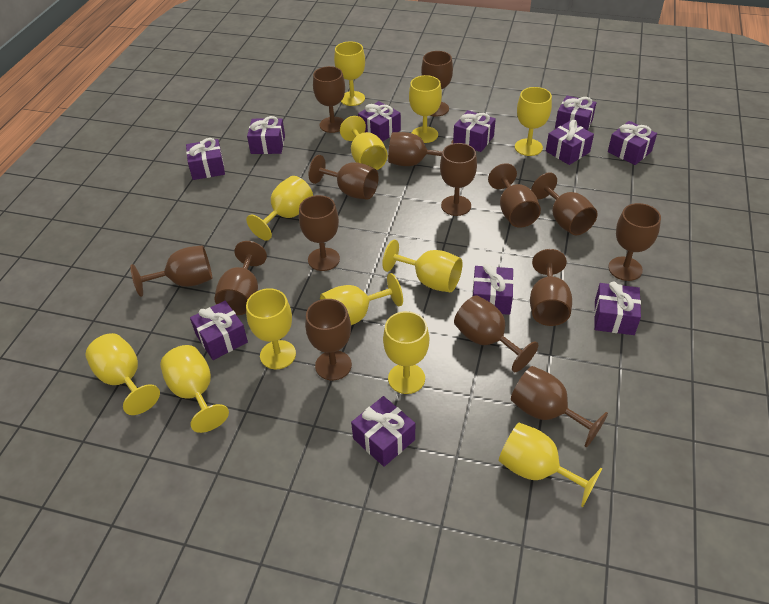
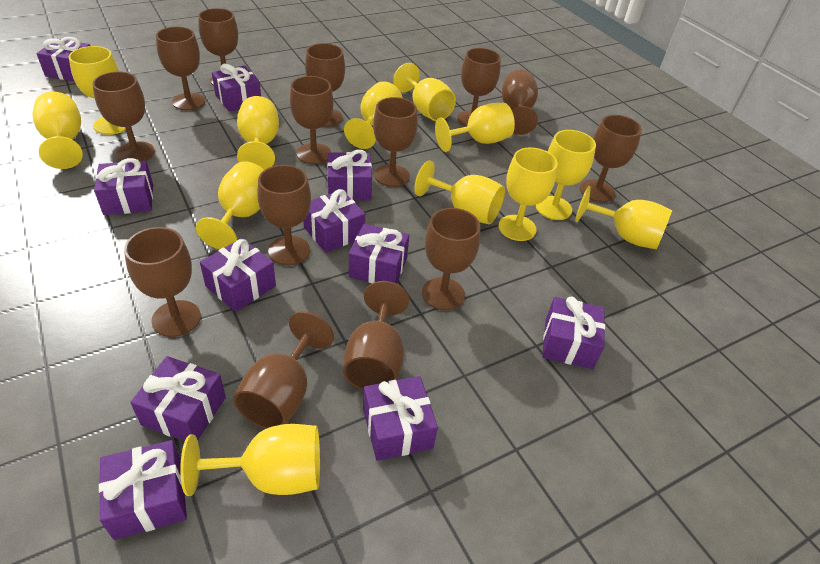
brown goblet: 15 -> 14

